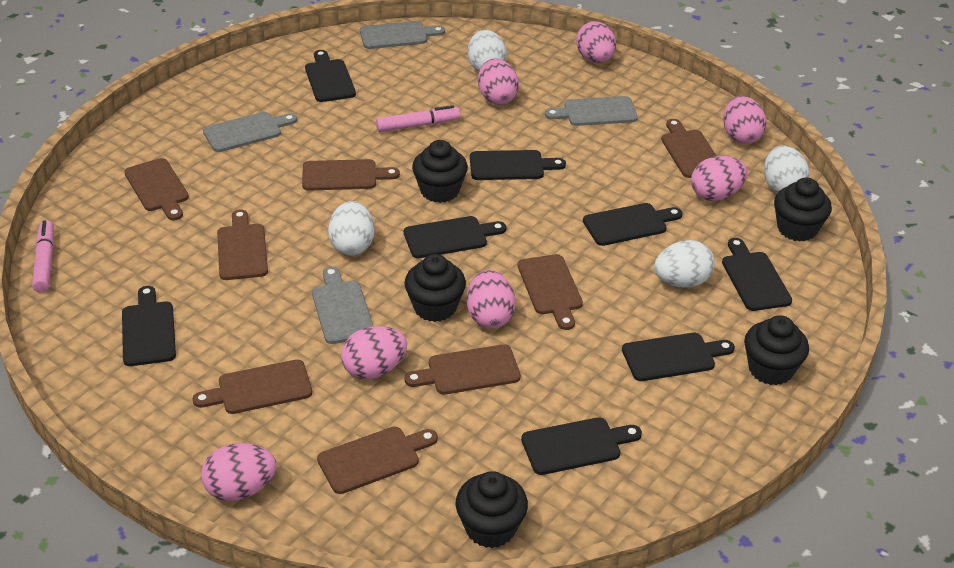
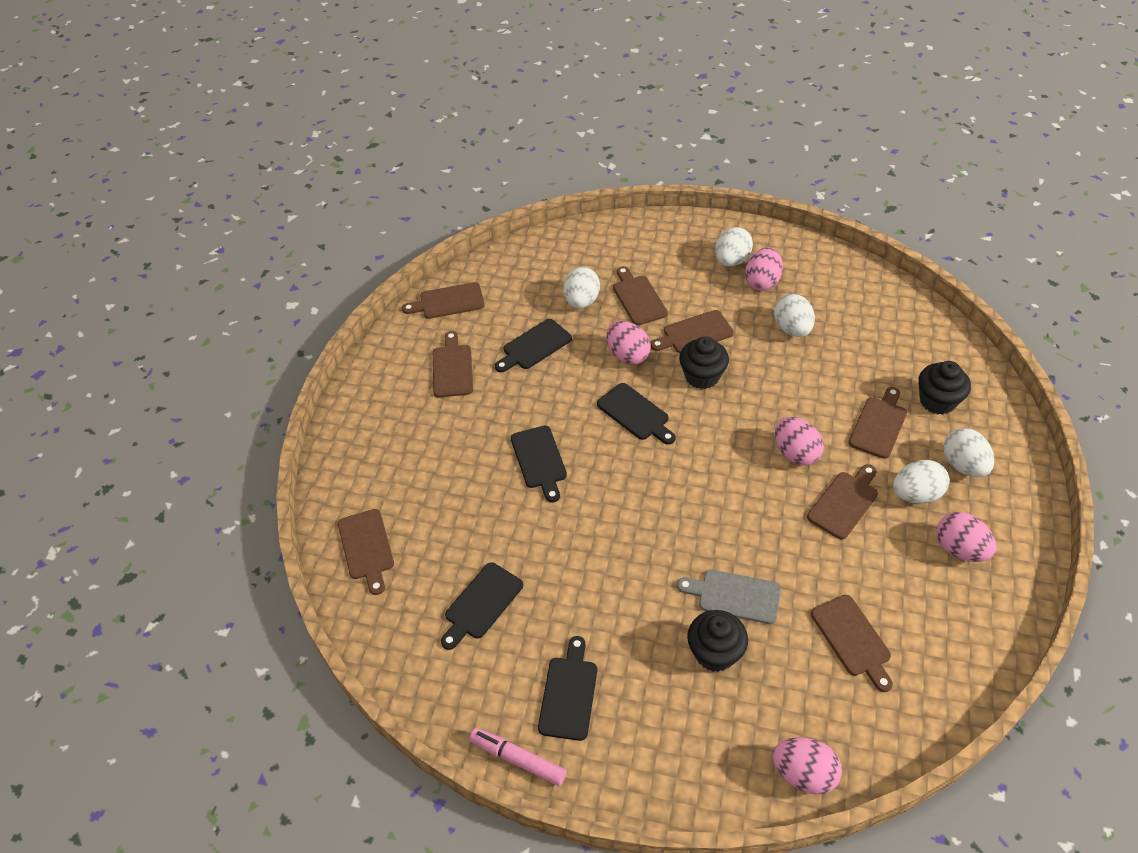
black cupcake: 5 -> 3
black cutting board: 8 -> 5
grey cutting board: 4 -> 1
pink egg: 7 -> 5
pink marker: 2 -> 1
white egg: 4 -> 5

